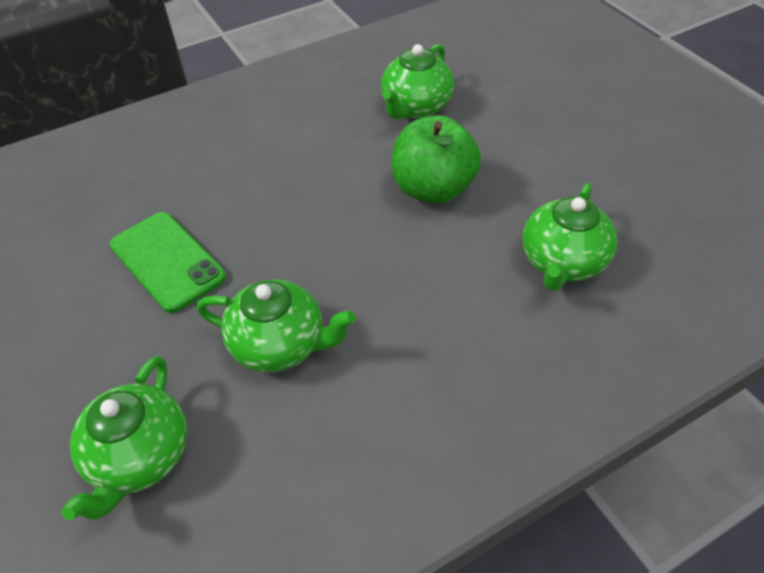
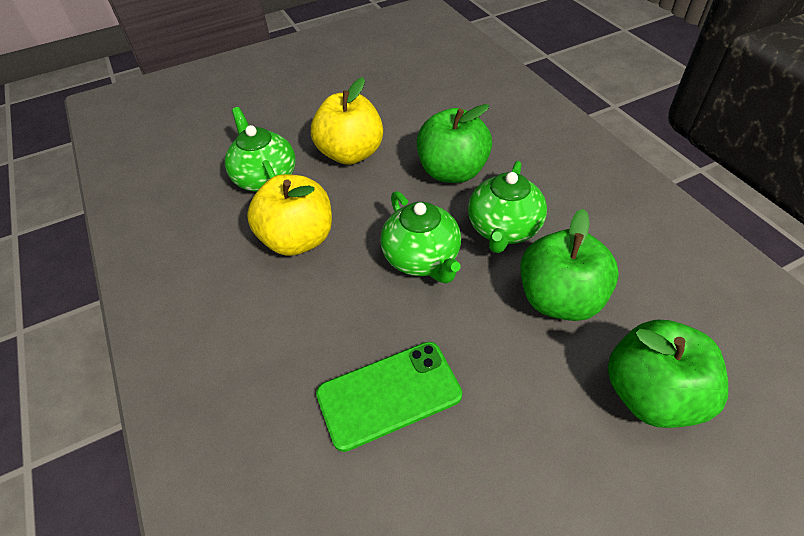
green apple: 1 -> 3
green teapot: 4 -> 3
yellow apple: 0 -> 2

